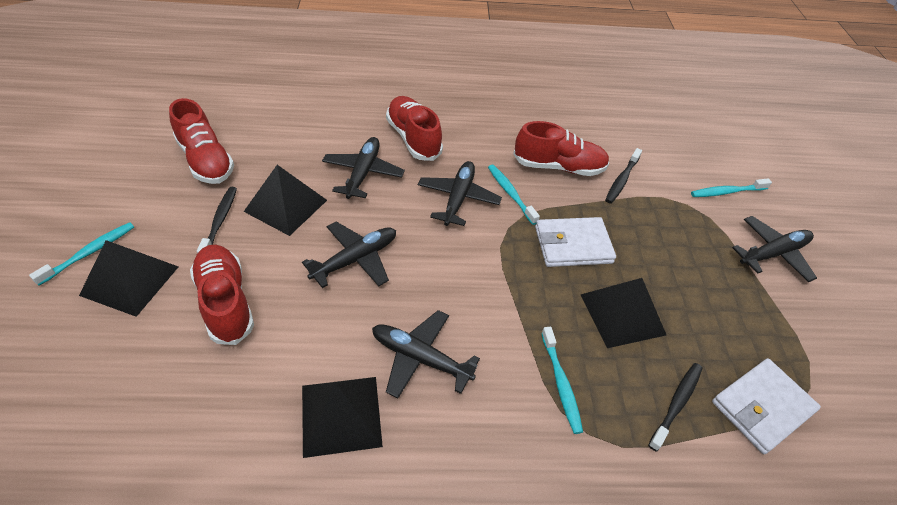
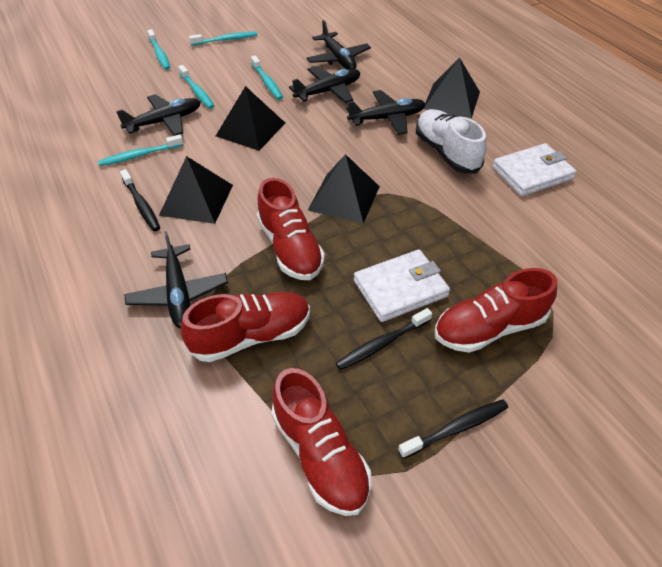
turquoise toothbrush: 4 -> 5
white shoe: 0 -> 1

